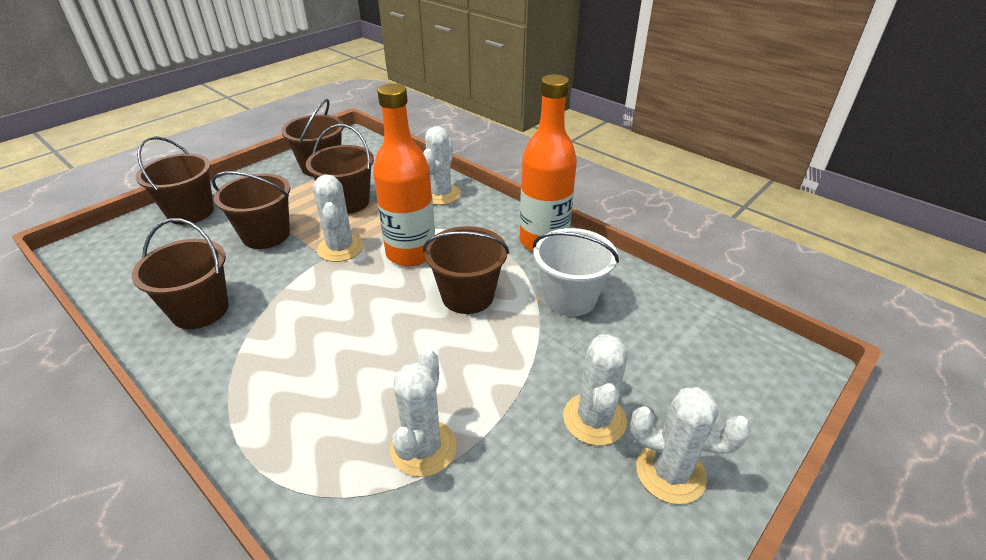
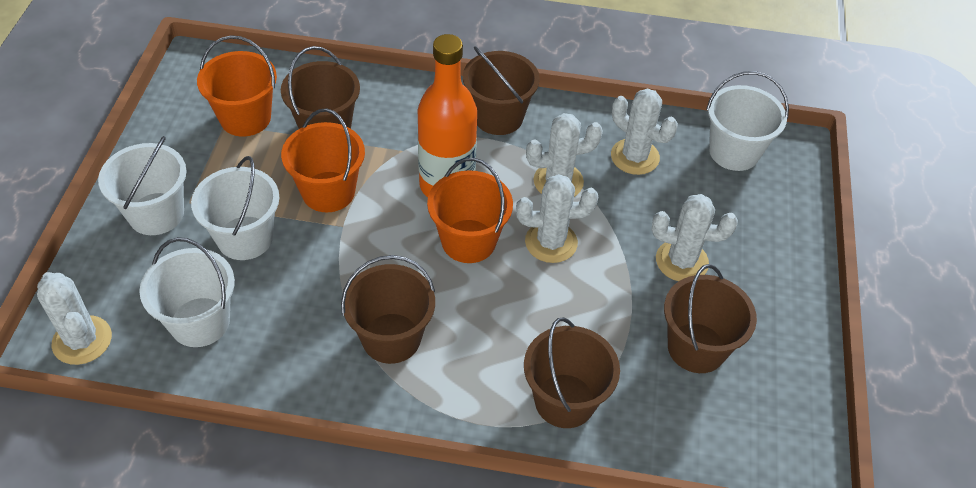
brown bucket: 6 -> 5
orange bottle: 2 -> 1
orange bucket: 0 -> 3
white bucket: 1 -> 4

